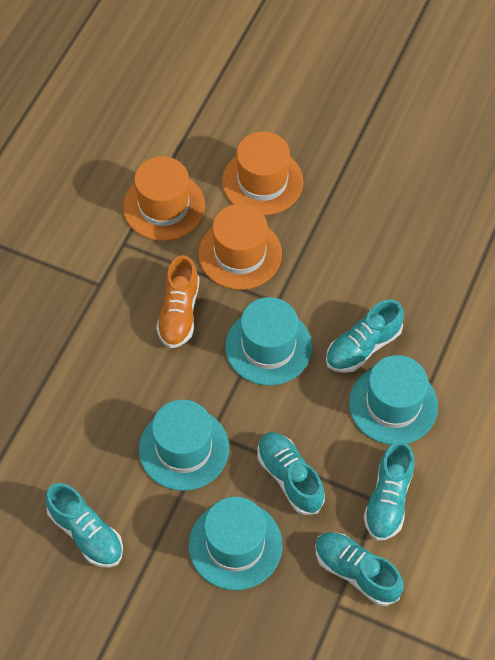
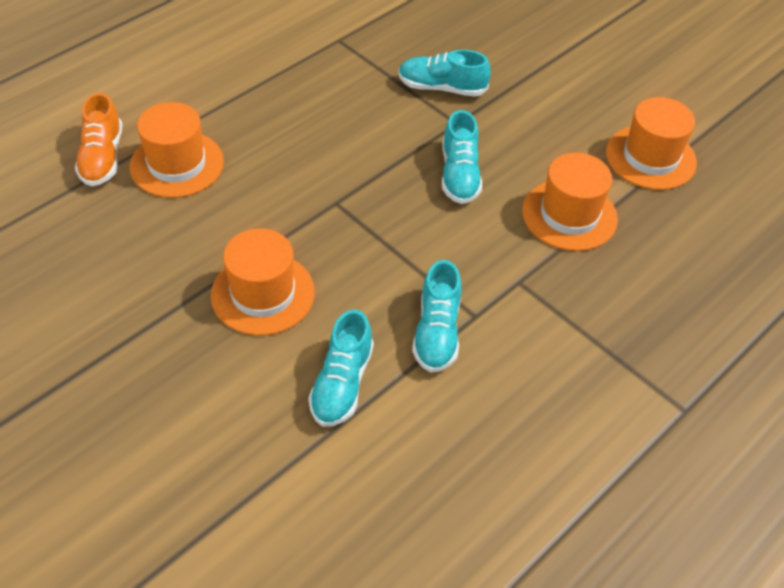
orange hat: 3 -> 4
turquoise hat: 4 -> 0
turquoise shoe: 5 -> 4

